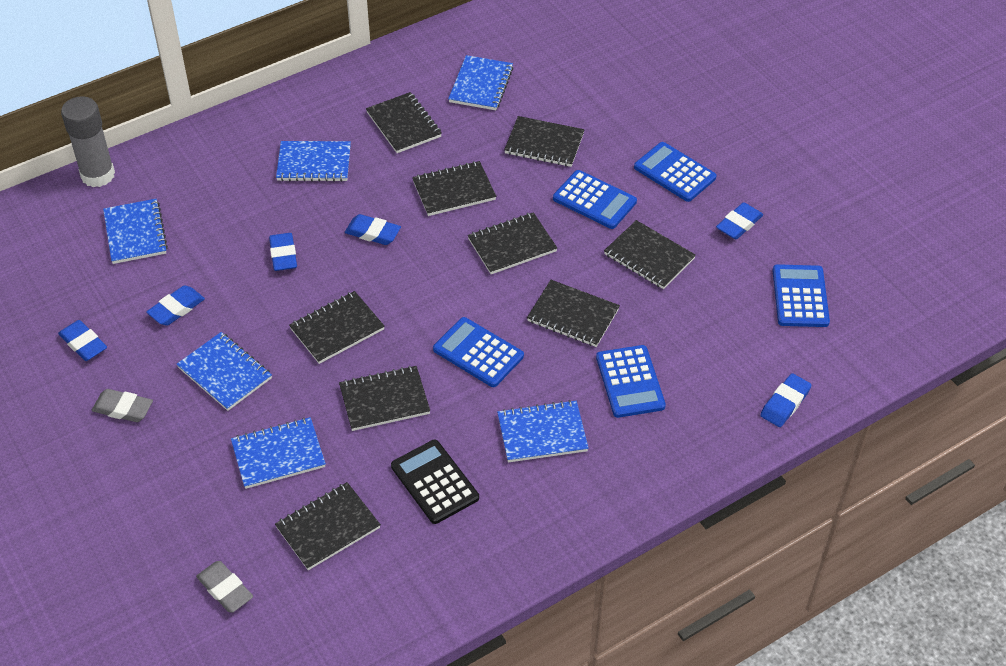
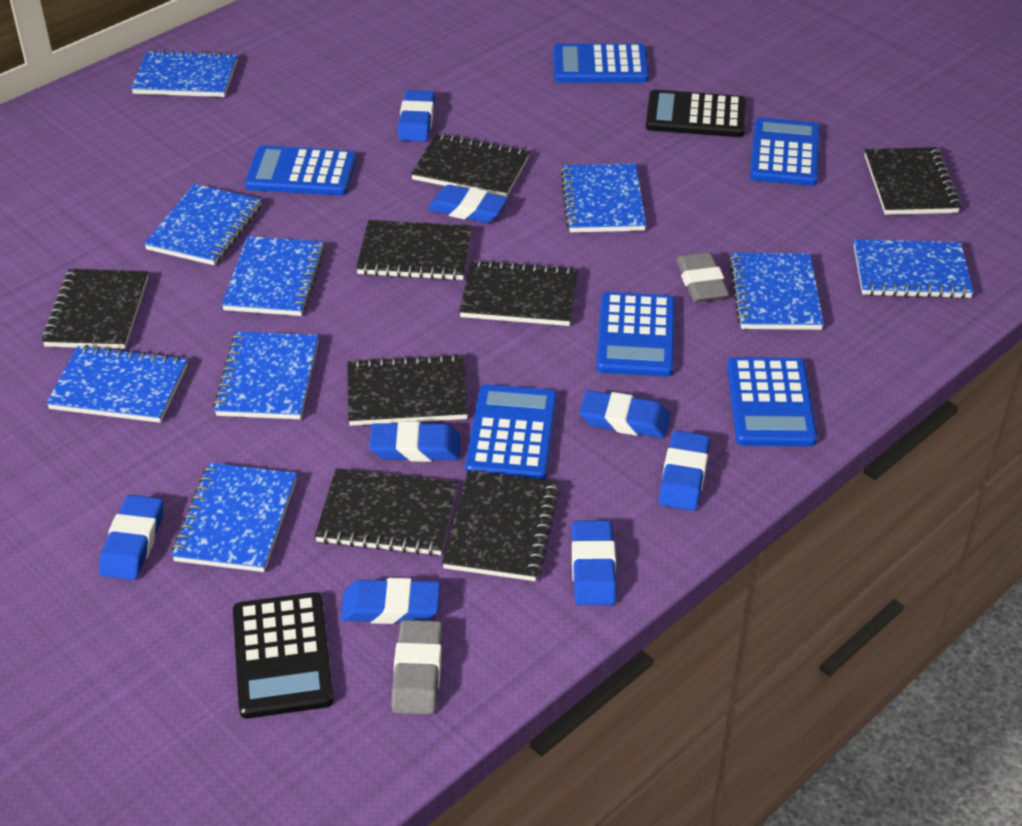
black calculator: 1 -> 2
black notebook: 9 -> 8
blue calculator: 5 -> 6
blue eraser: 6 -> 8
blue notebook: 6 -> 9
grey glue stick: 1 -> 0

